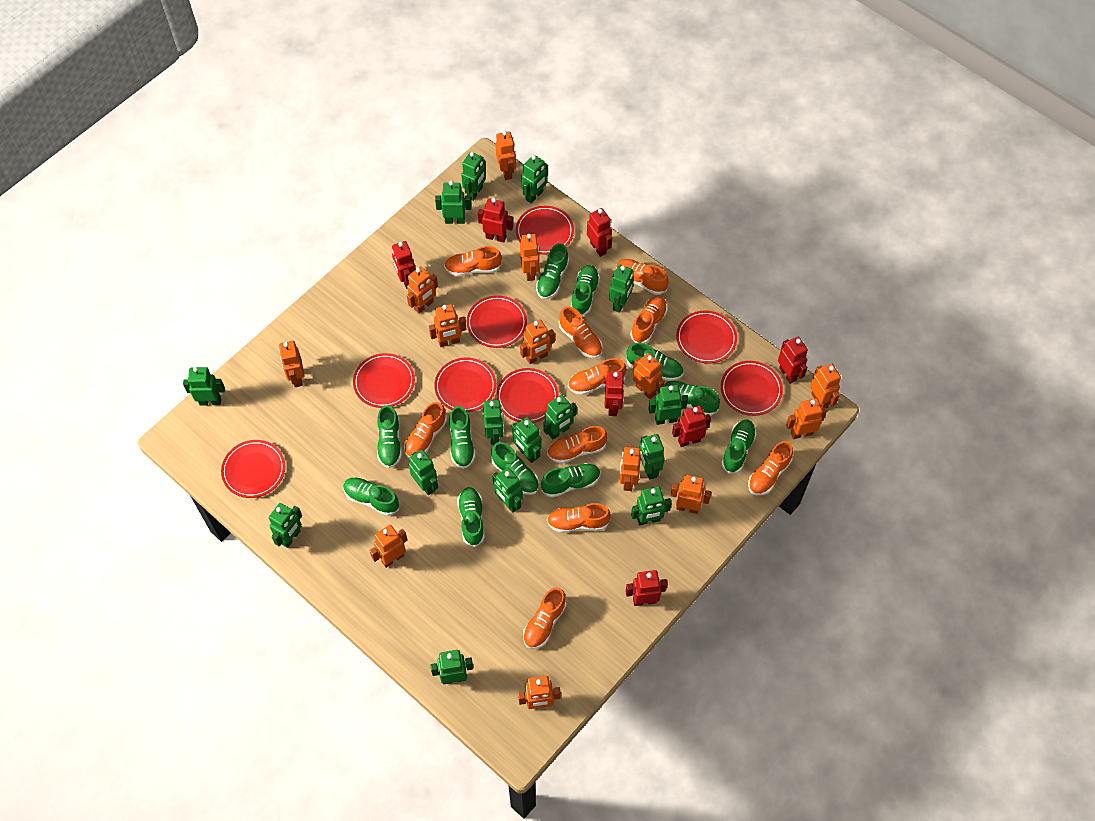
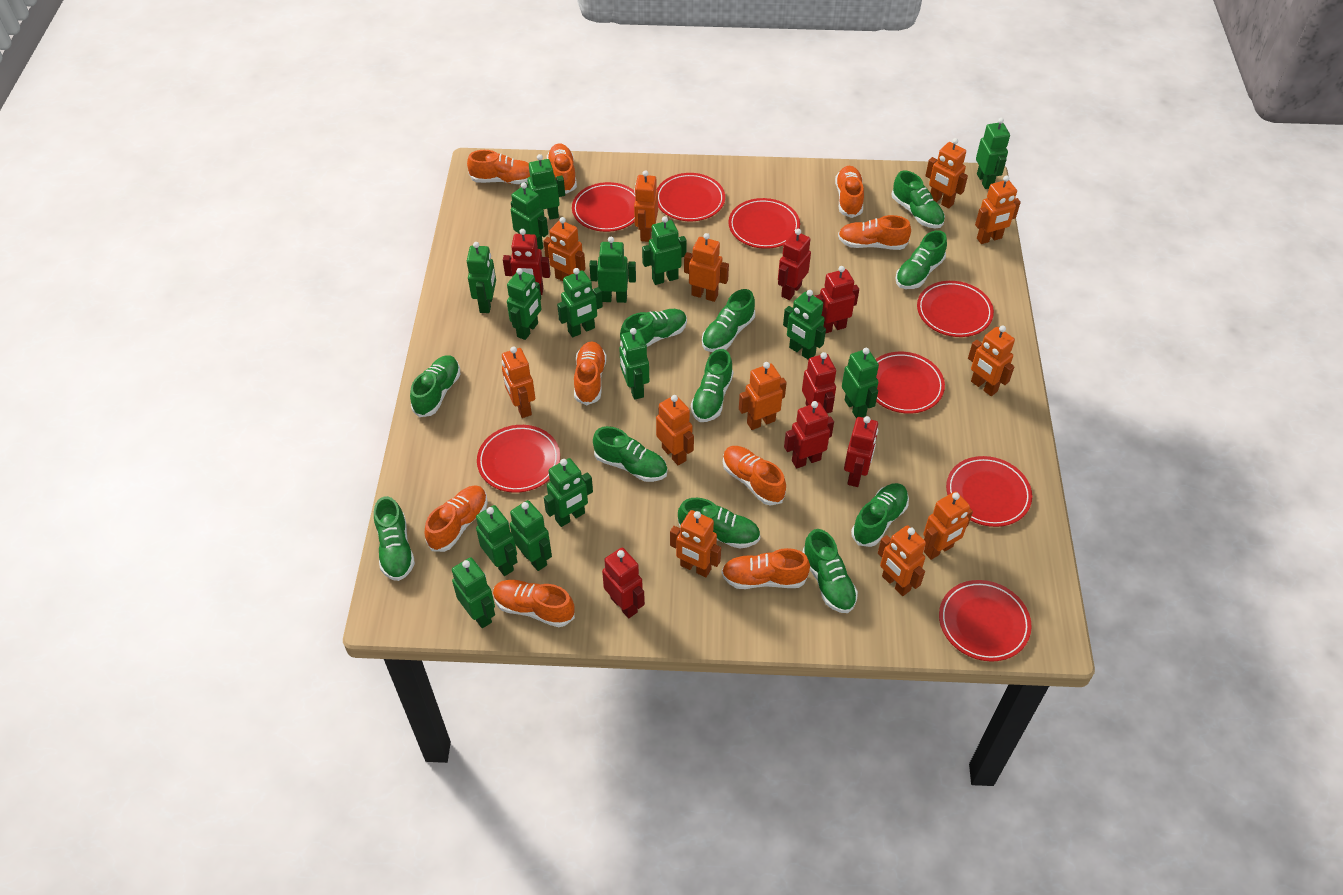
orange robot: 13 -> 12
orange shoe: 10 -> 9

